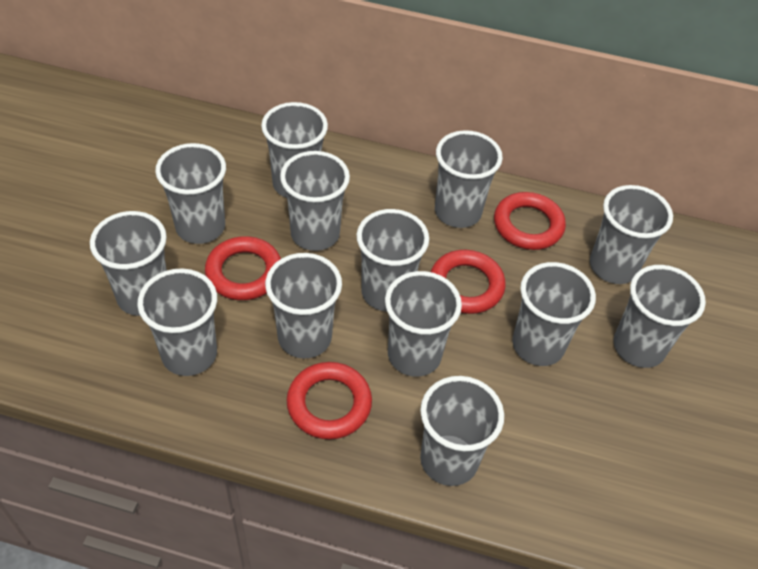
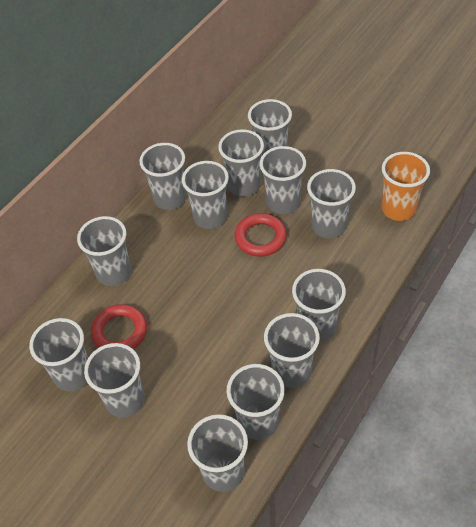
orange cup: 0 -> 1
red ring: 4 -> 2

